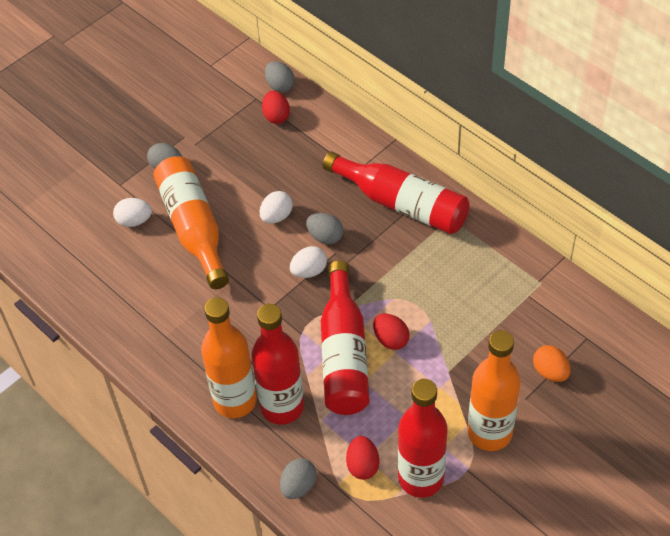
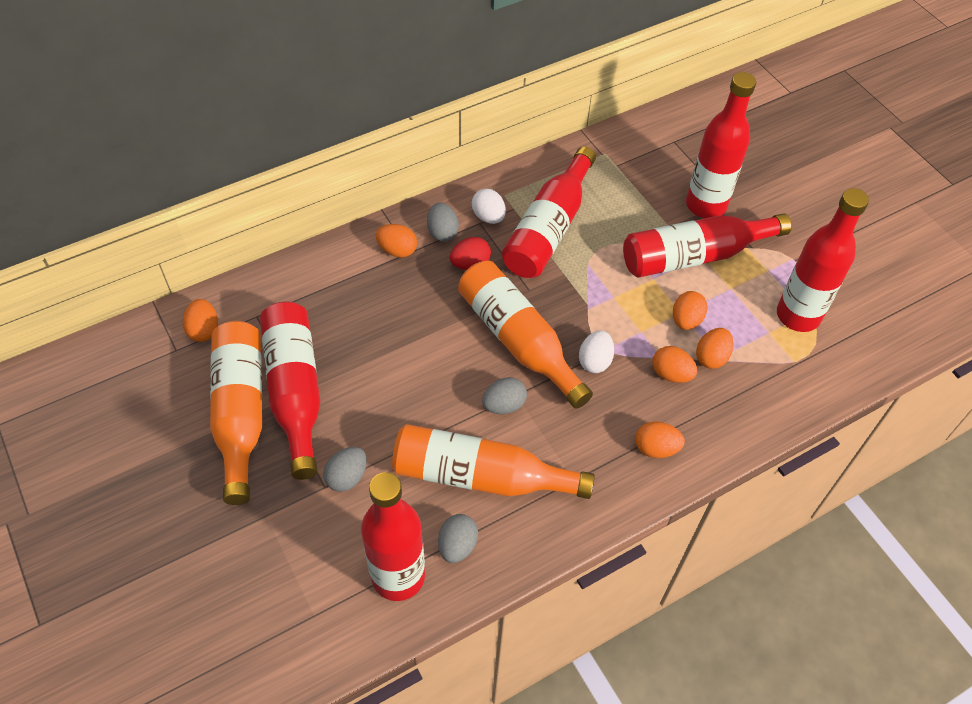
orange egg: 1 -> 6
red bottle: 4 -> 6
red egg: 3 -> 1
white egg: 3 -> 2

